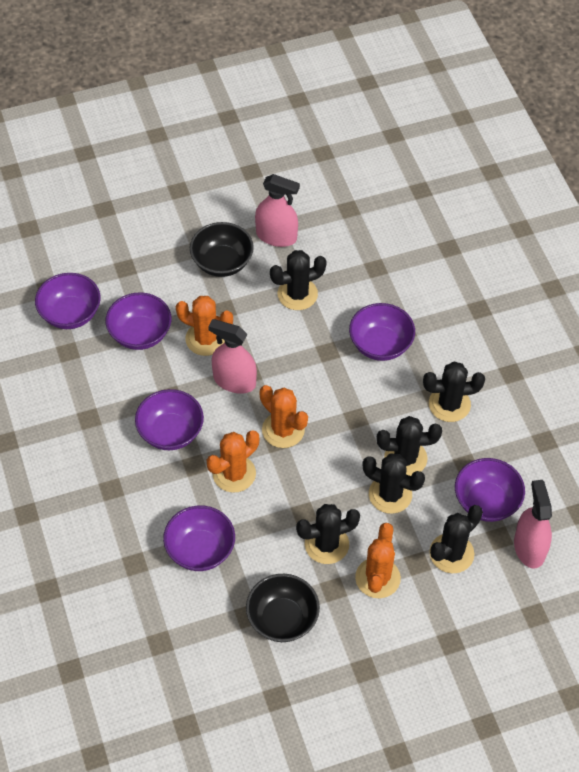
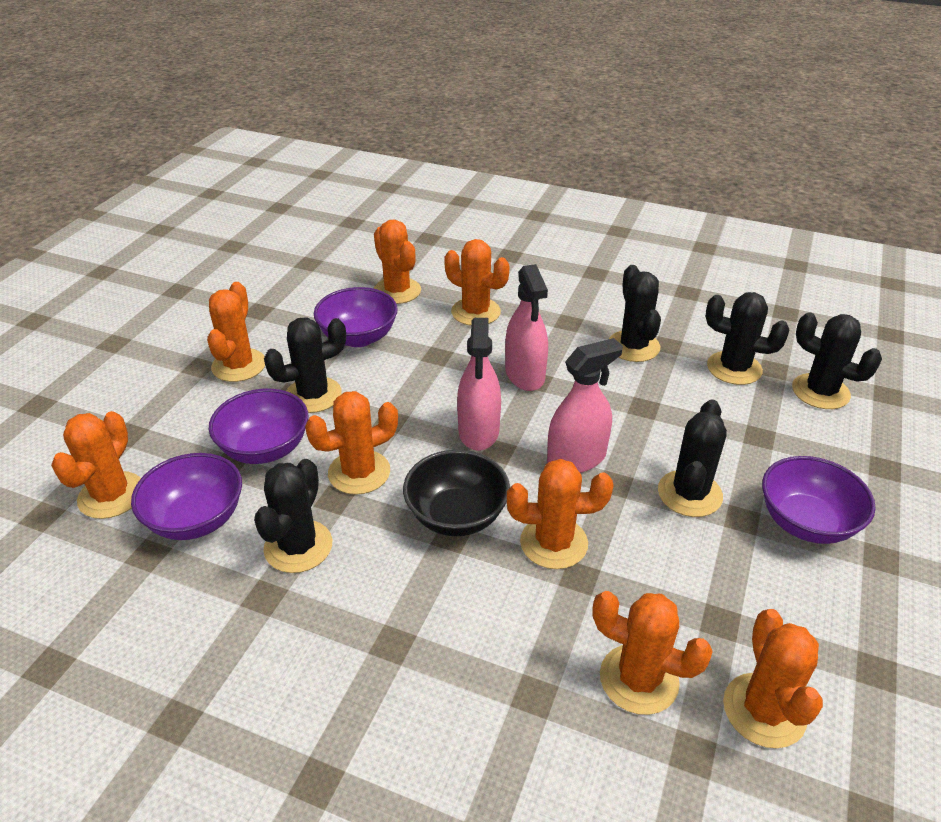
black bowl: 2 -> 1
orange cactus: 4 -> 8
purple bowl: 6 -> 4

